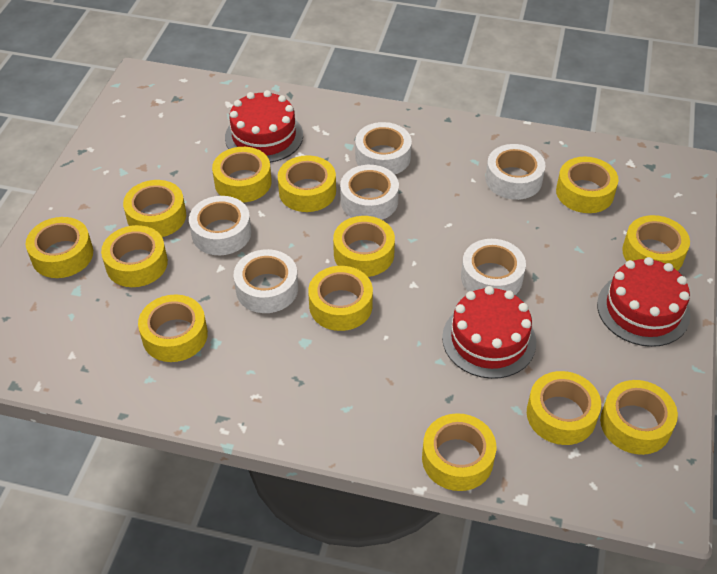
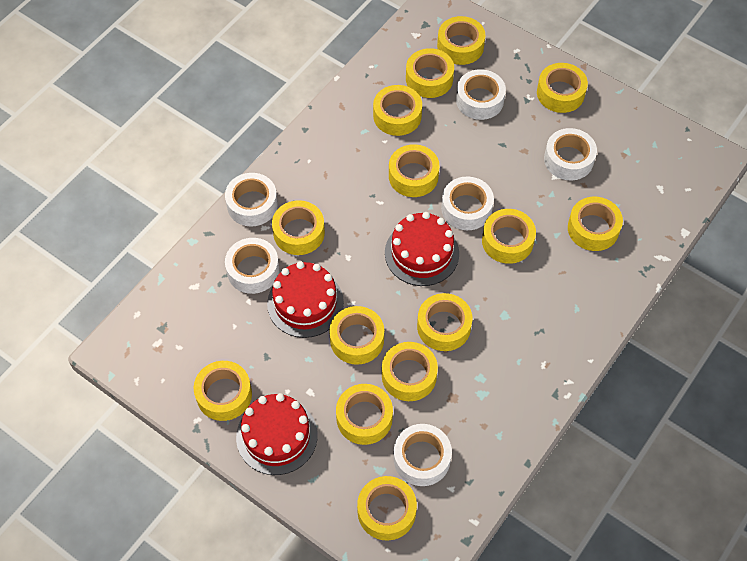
yellow tape: 13 -> 14

